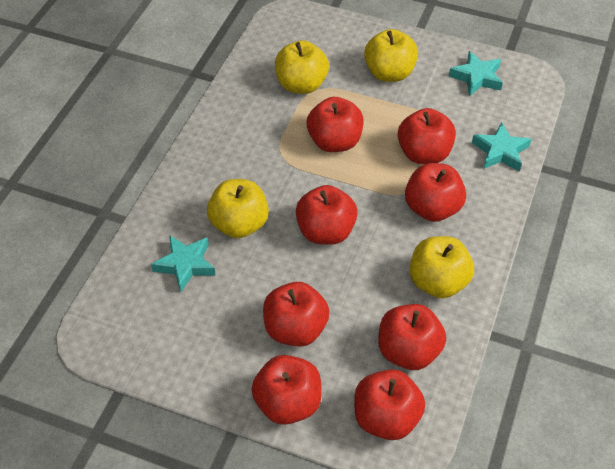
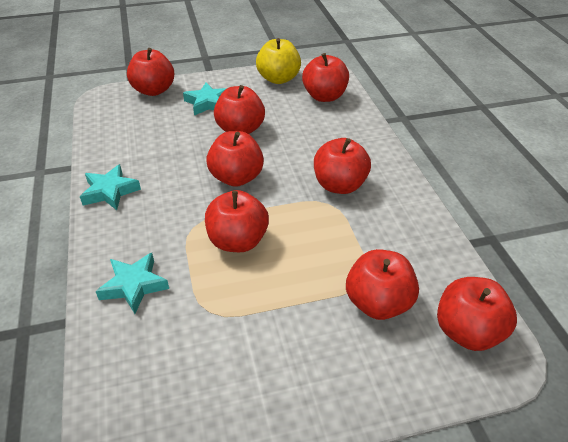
yellow apple: 4 -> 1

